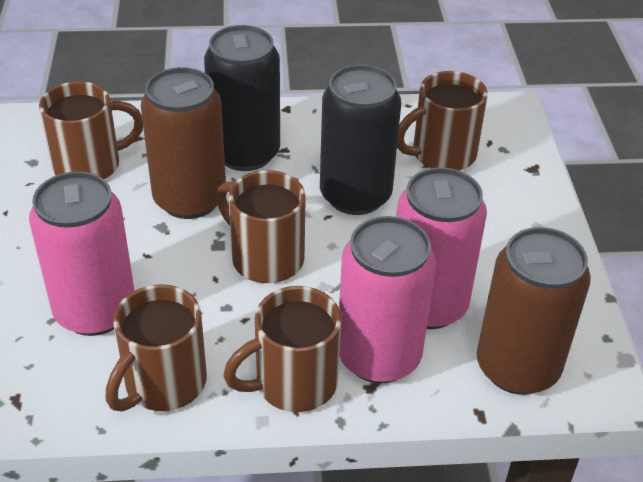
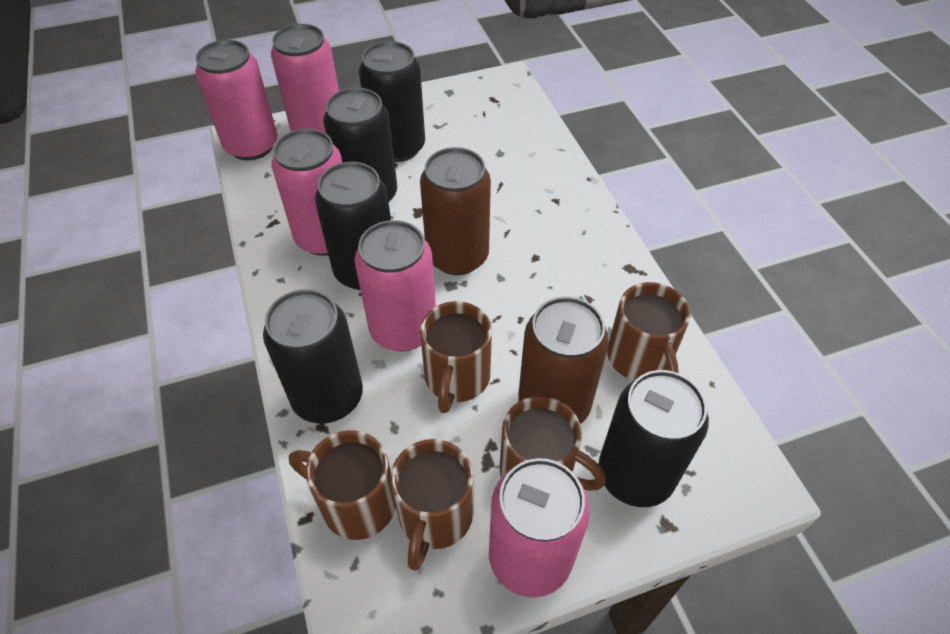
black can: 2 -> 5
pink can: 3 -> 5

